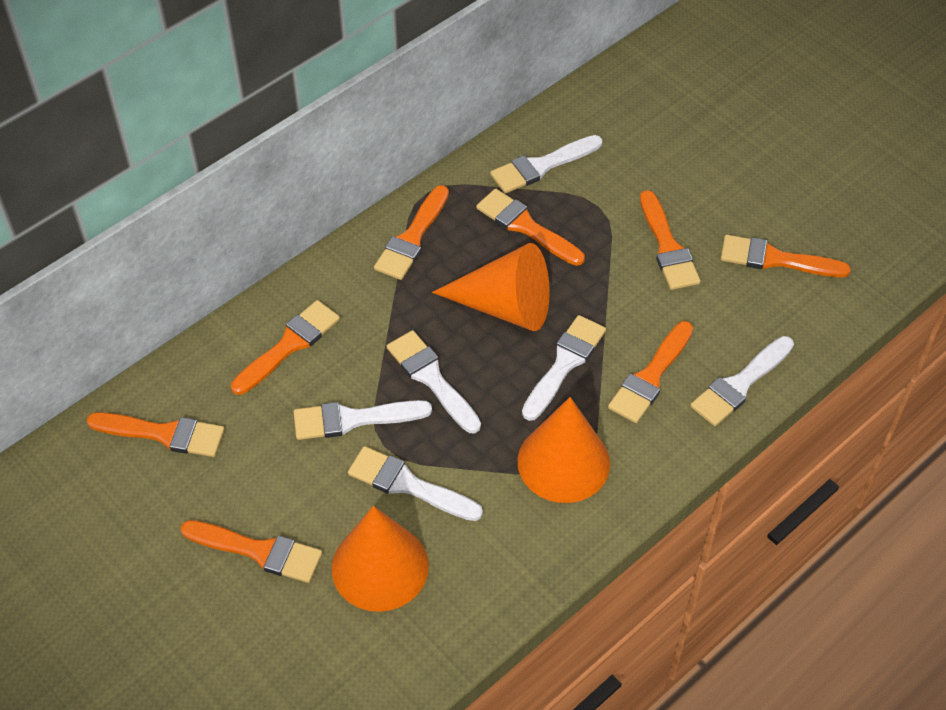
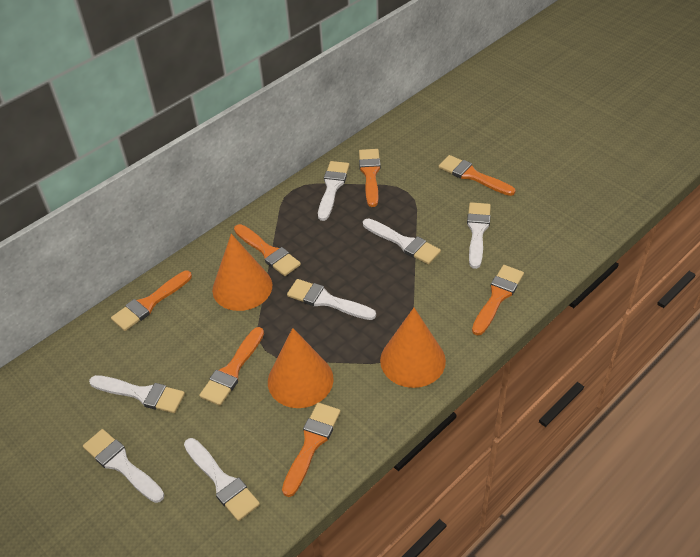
orange brush: 8 -> 7
white brush: 6 -> 7

